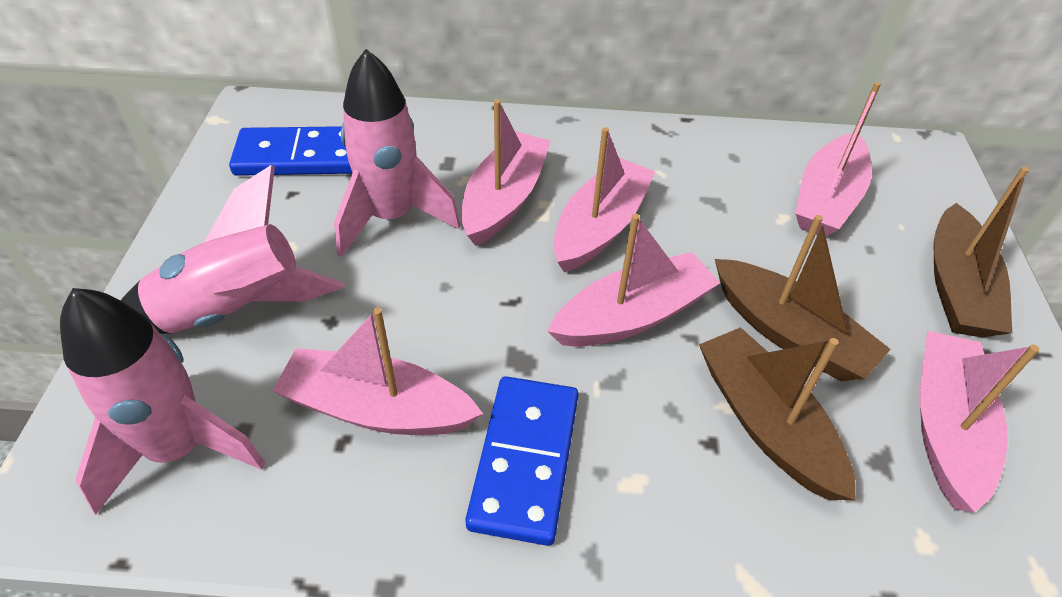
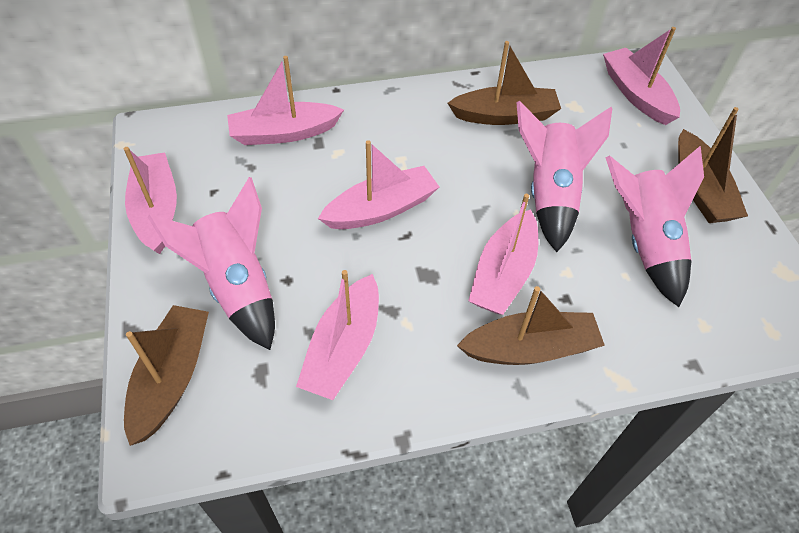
blue domino: 2 -> 0
brown boat: 3 -> 4

